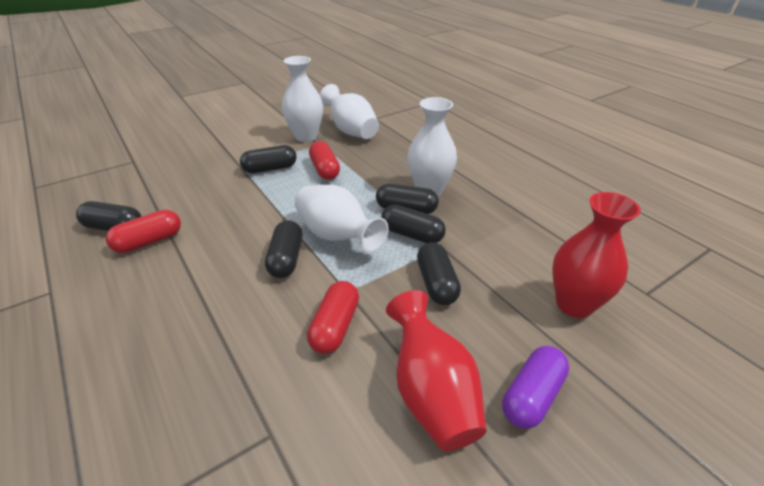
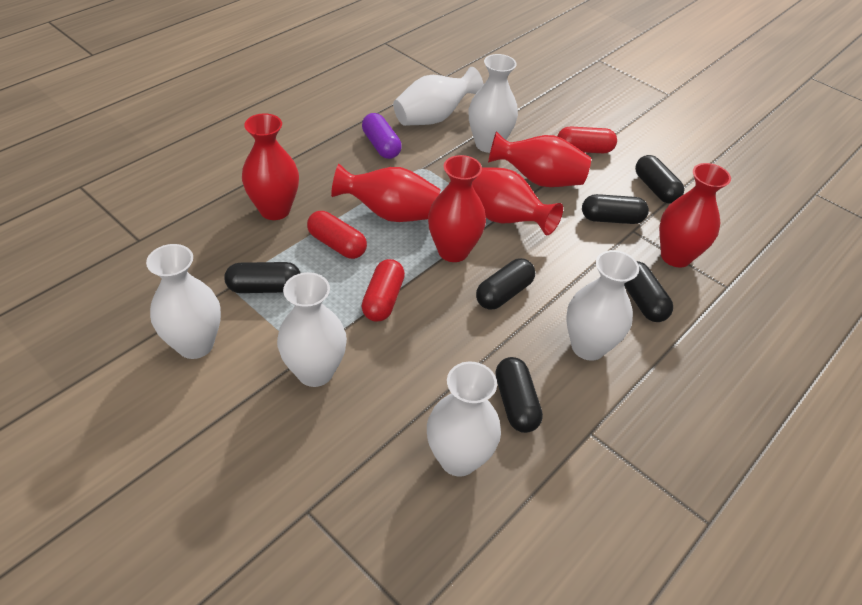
red vase: 2 -> 6
white vase: 4 -> 6

